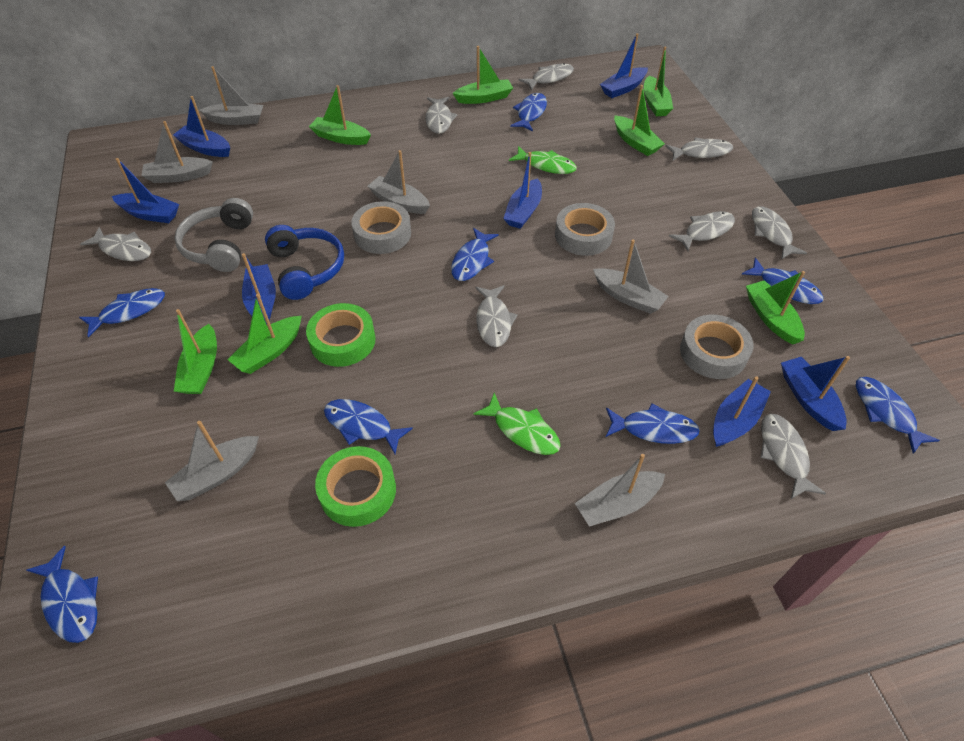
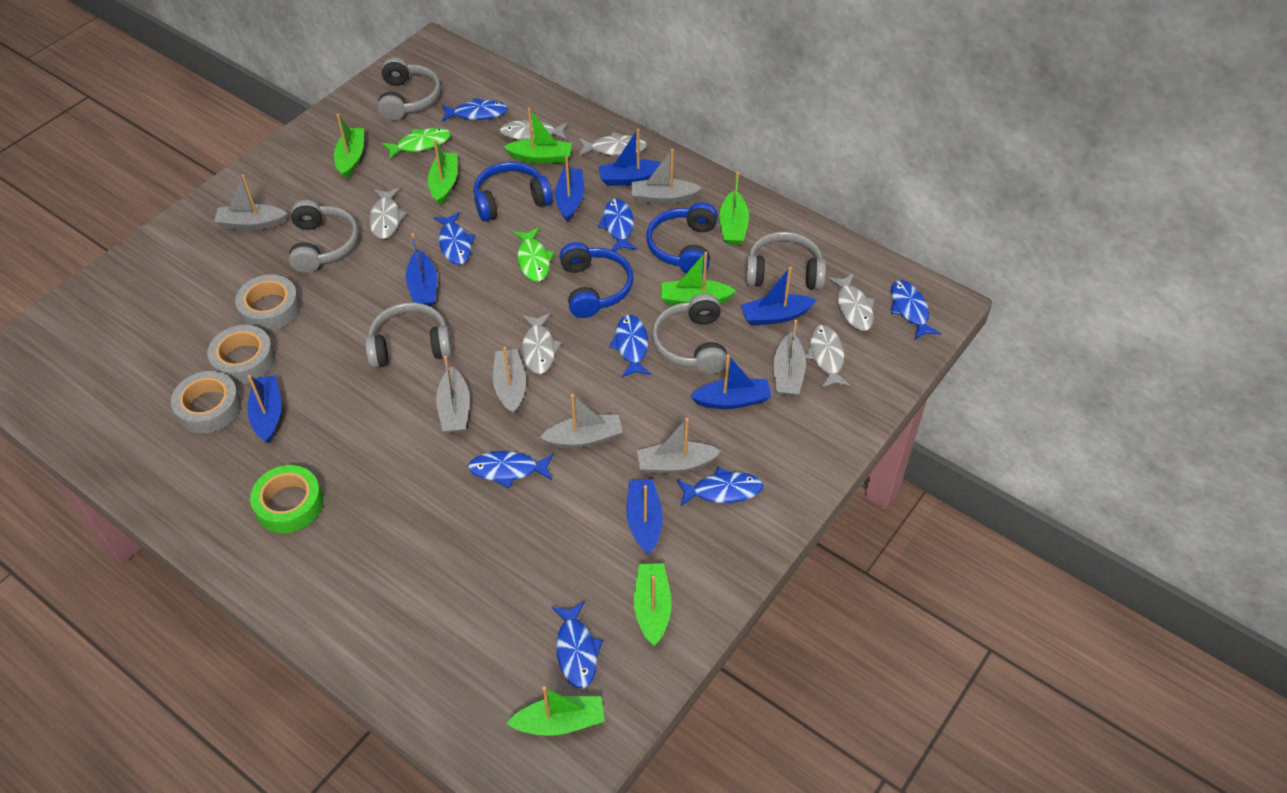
blue headphones: 1 -> 3
green tape: 2 -> 1
grey boat: 6 -> 7
grey fish: 8 -> 6
grey headphones: 1 -> 5

